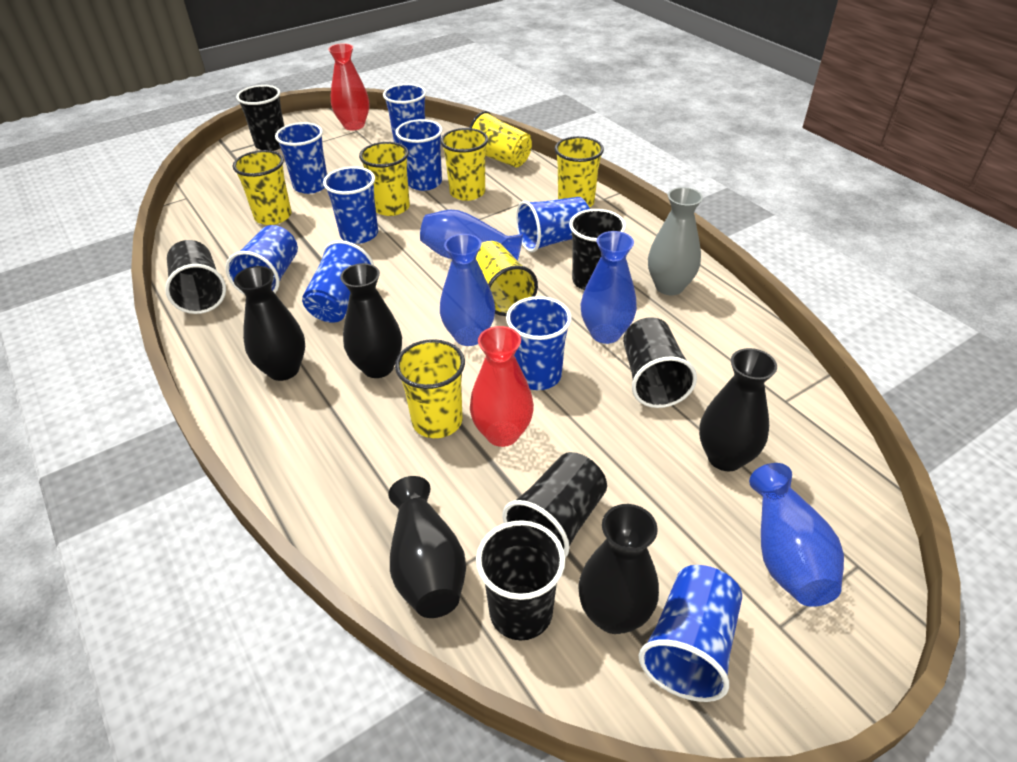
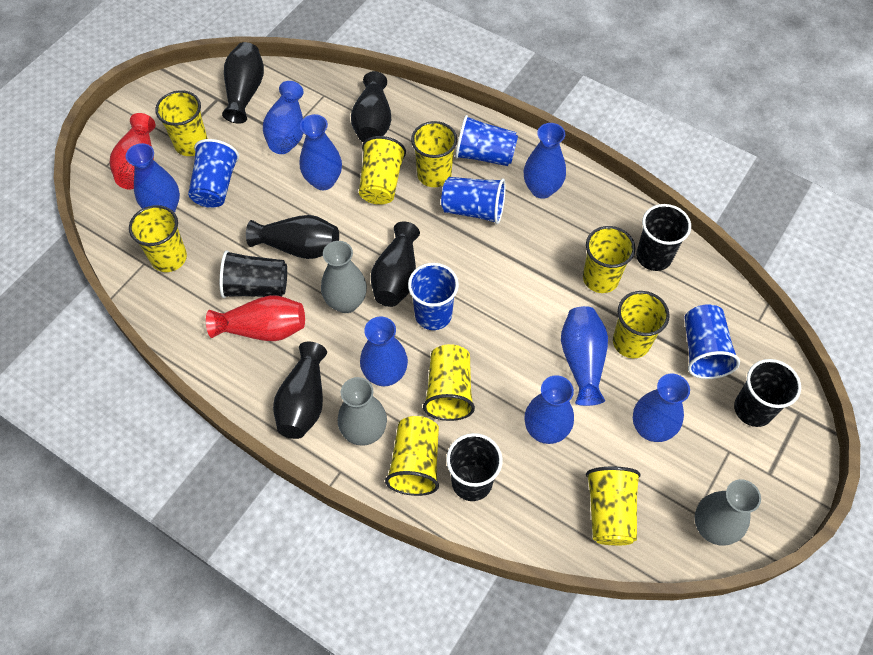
black cup: 6 -> 4
blue cup: 9 -> 5
blue vase: 4 -> 8
grey vase: 1 -> 3
yellow cup: 7 -> 9

